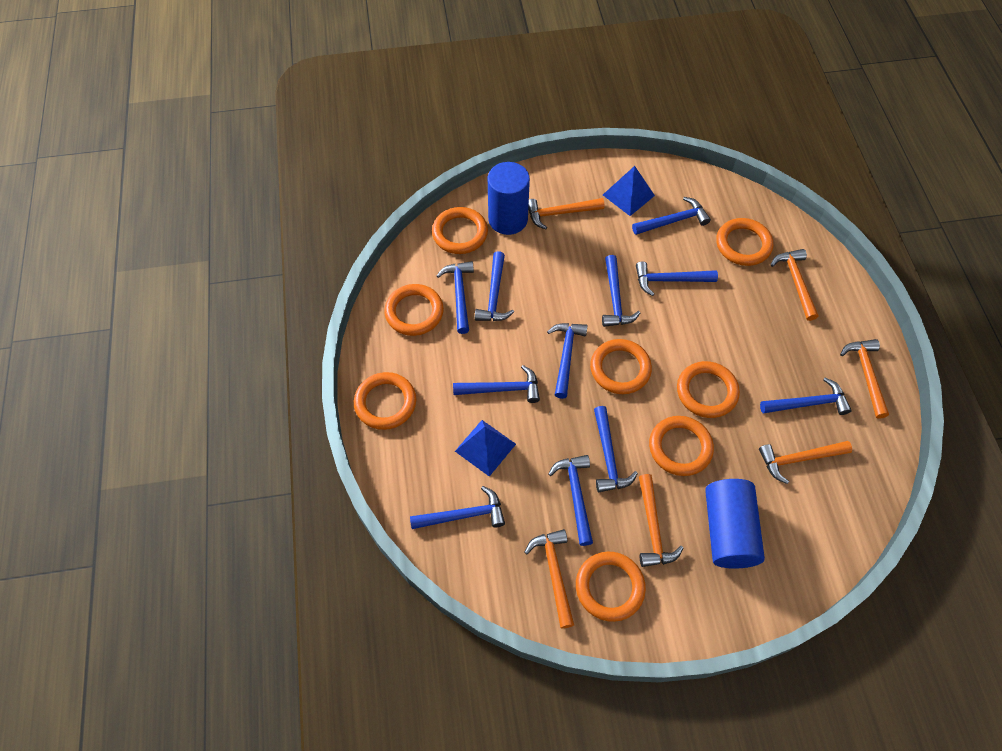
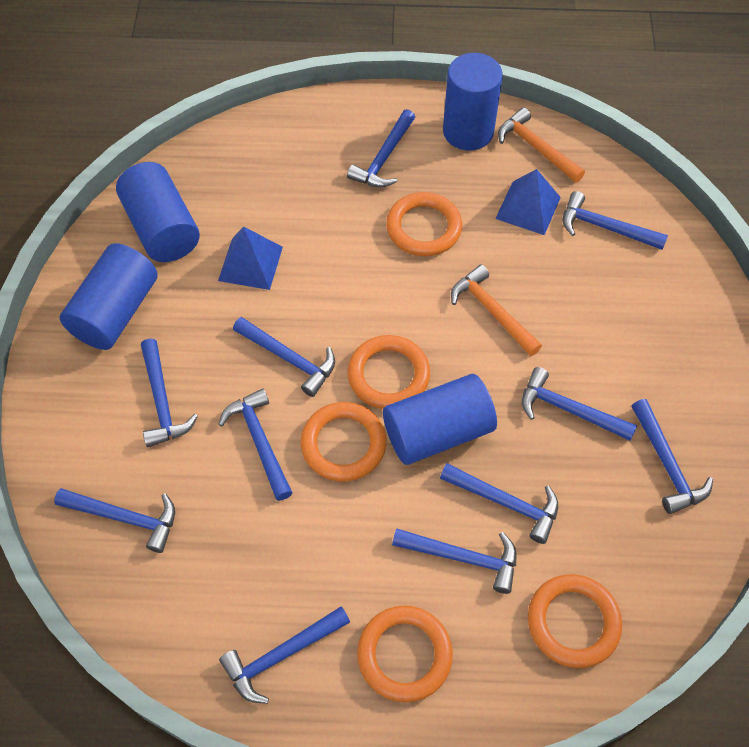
blue cylinder: 2 -> 4
orange hammer: 6 -> 2
orange ring: 8 -> 5

